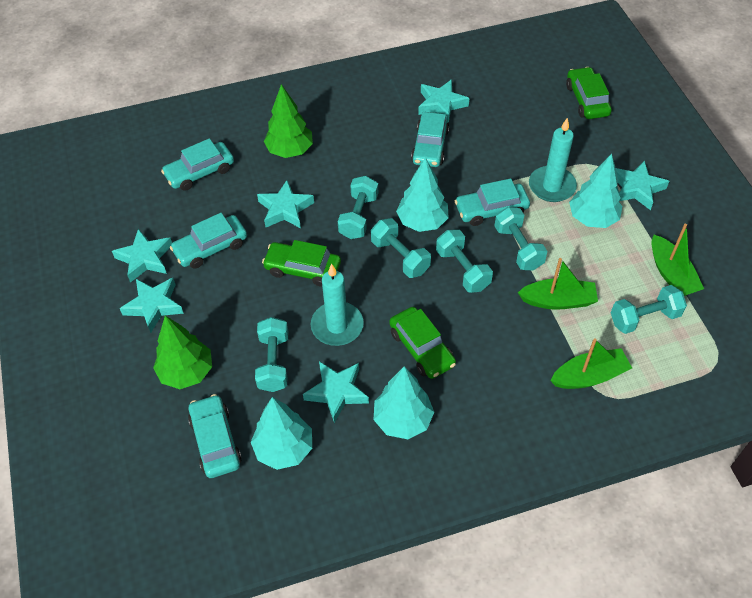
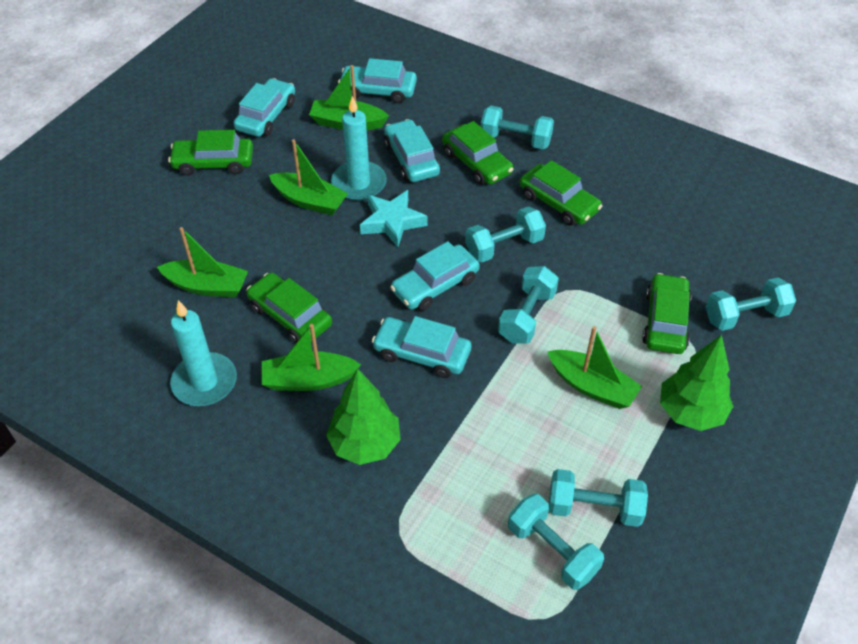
green boat: 3 -> 5
green car: 3 -> 5
turquoise star: 6 -> 1
turquoise tree: 4 -> 0

